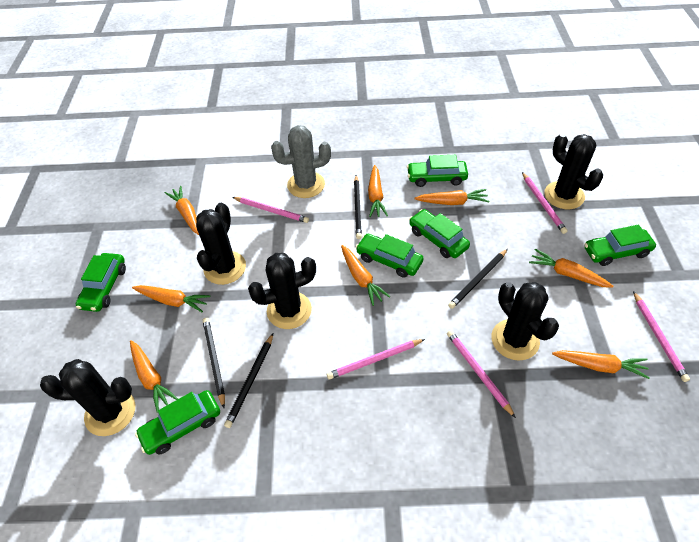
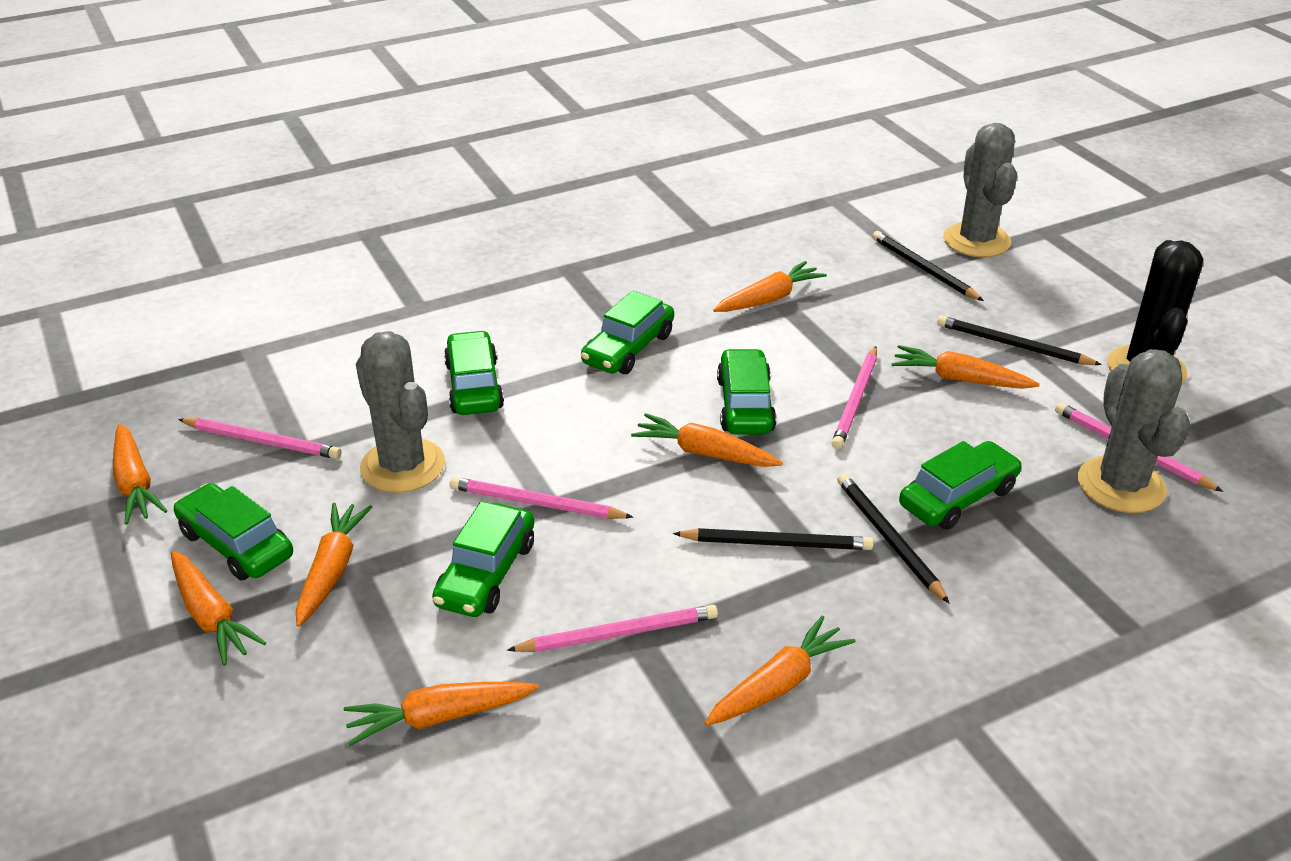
black cactus: 5 -> 1
grey cactus: 1 -> 3

